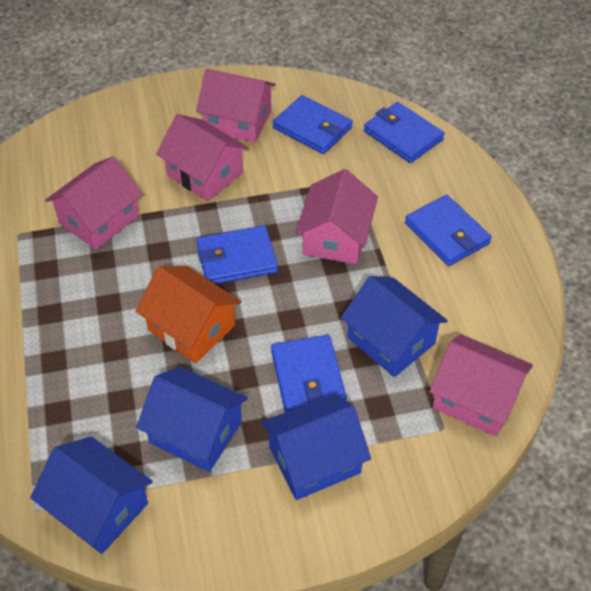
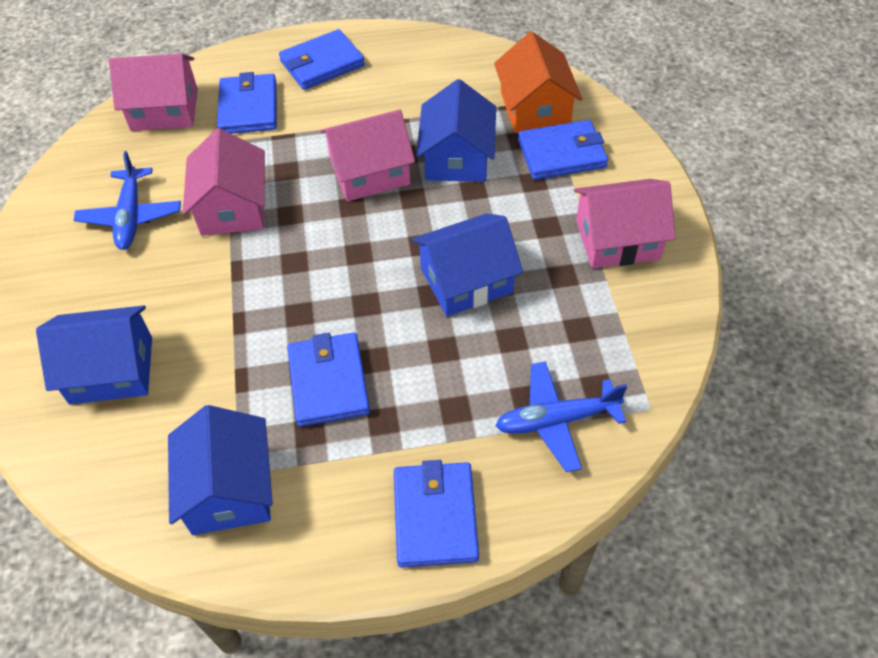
blue plane: 0 -> 2
pink house: 5 -> 4

